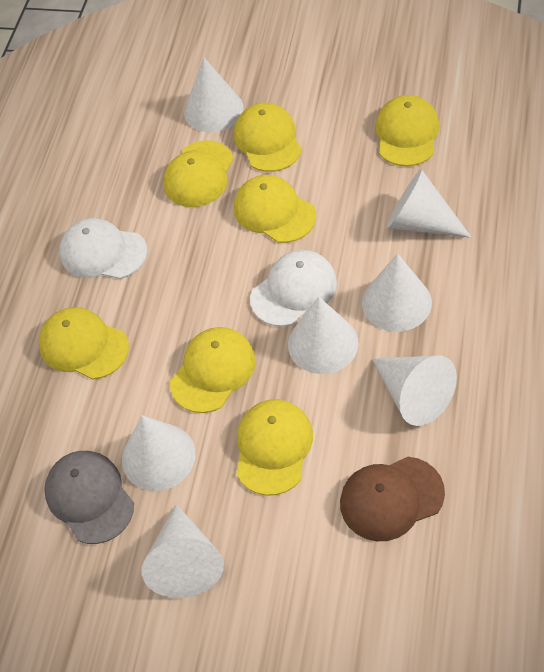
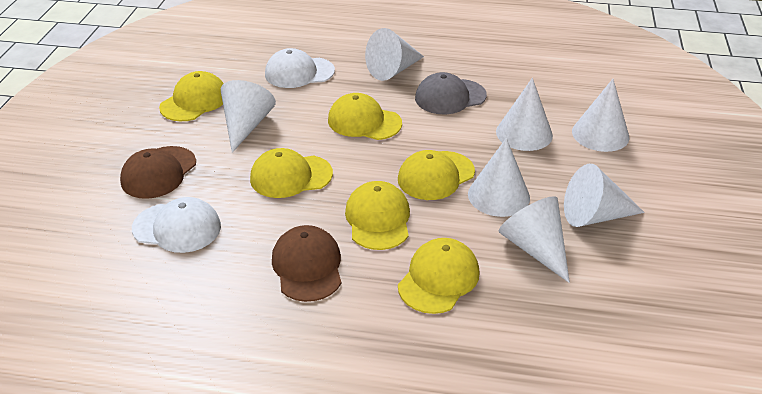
brown cap: 1 -> 2
yellow cap: 7 -> 6

